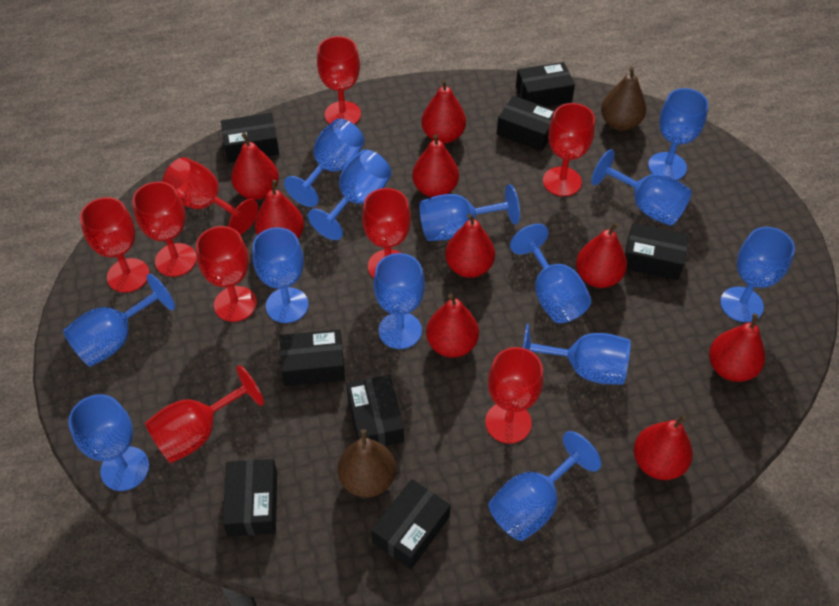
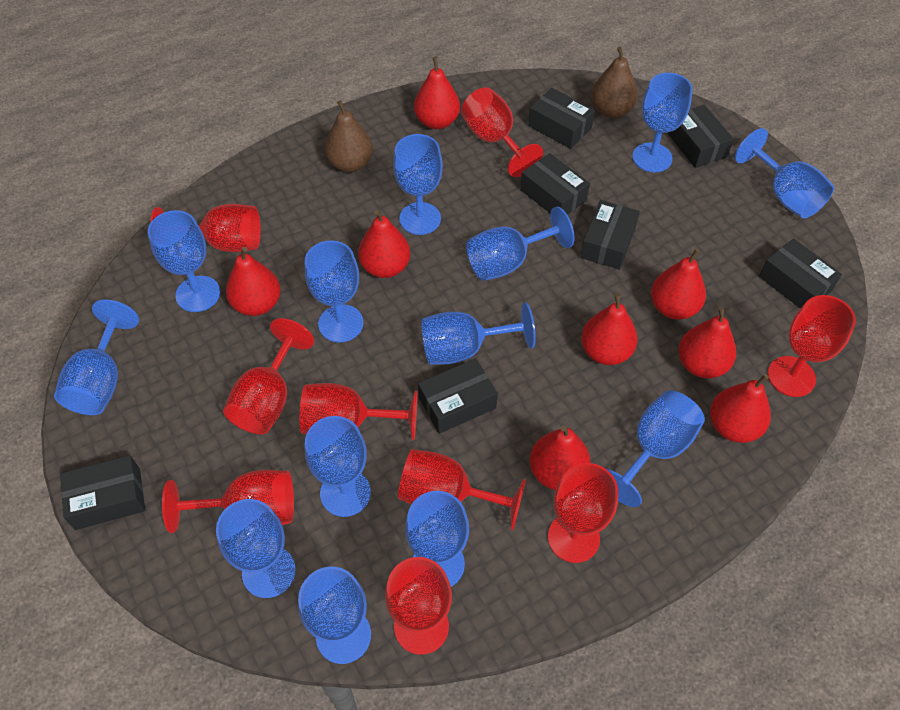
black box: 8 -> 7
red pear: 9 -> 8

